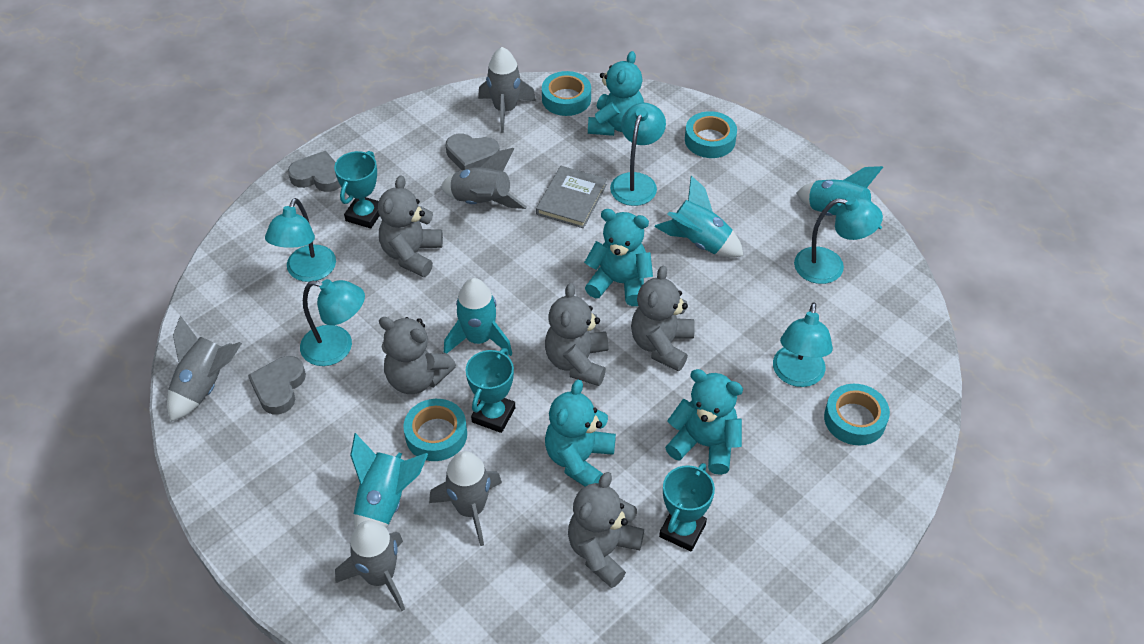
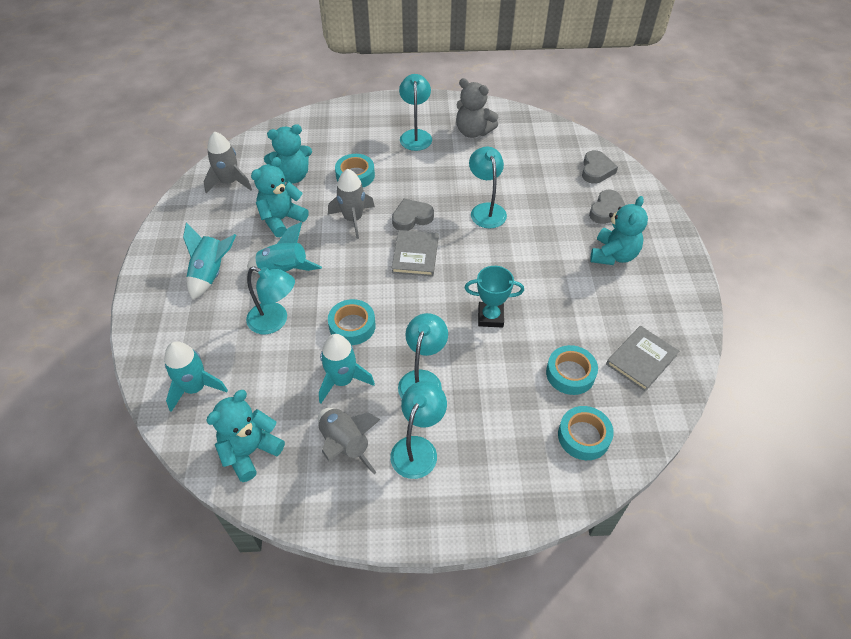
grey book: 1 -> 2
grey rocket: 5 -> 3
grey teddy bear: 5 -> 1
turquoise trophy: 3 -> 1

